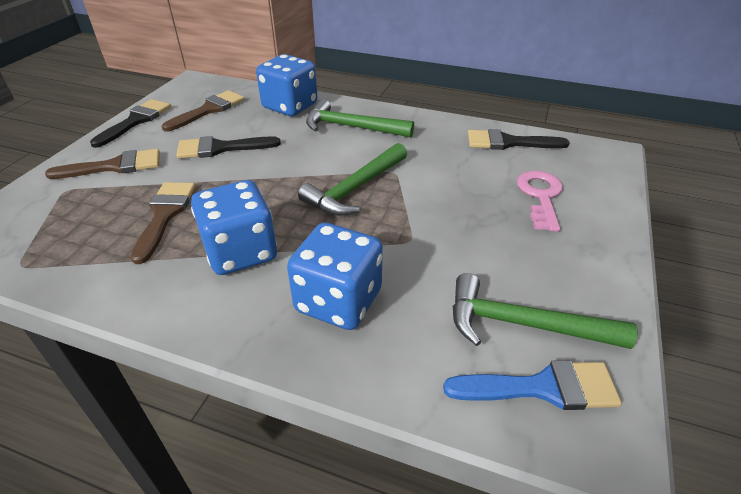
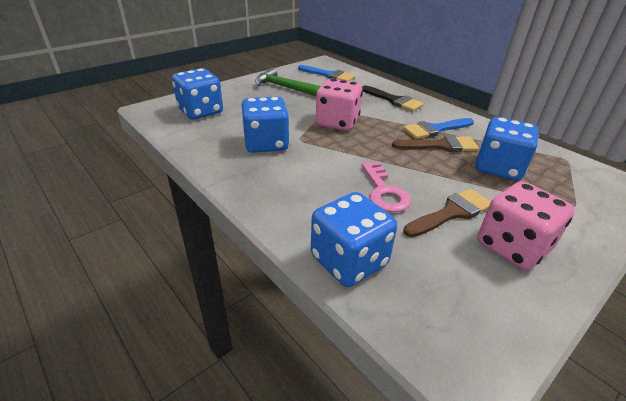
black brush: 3 -> 1
blue brush: 1 -> 2
blue dice: 3 -> 4
brown brush: 3 -> 2
green hammer: 3 -> 1
pink dice: 0 -> 2

